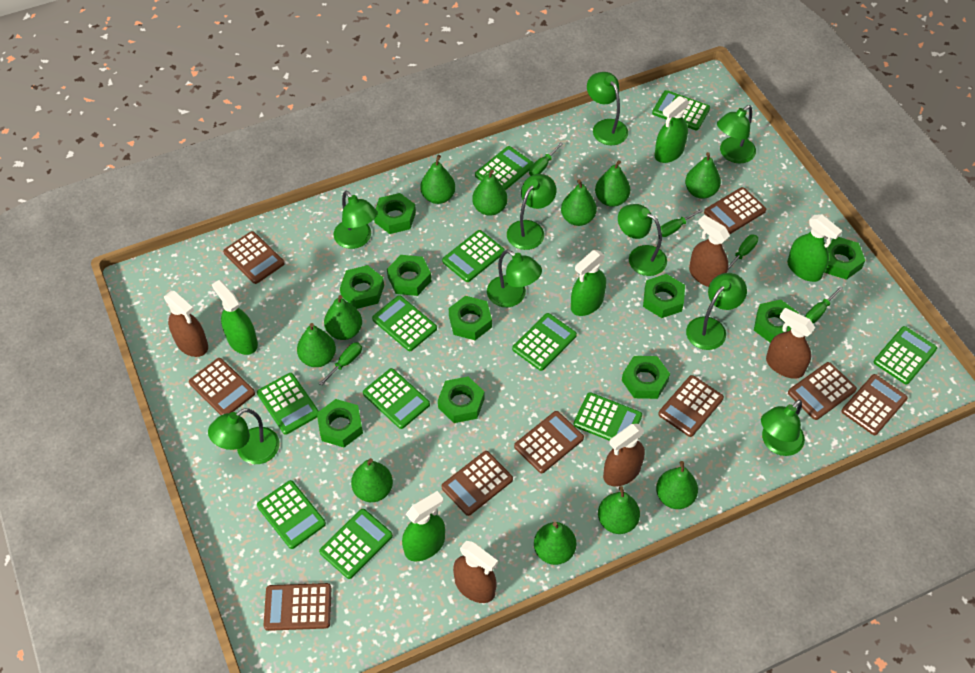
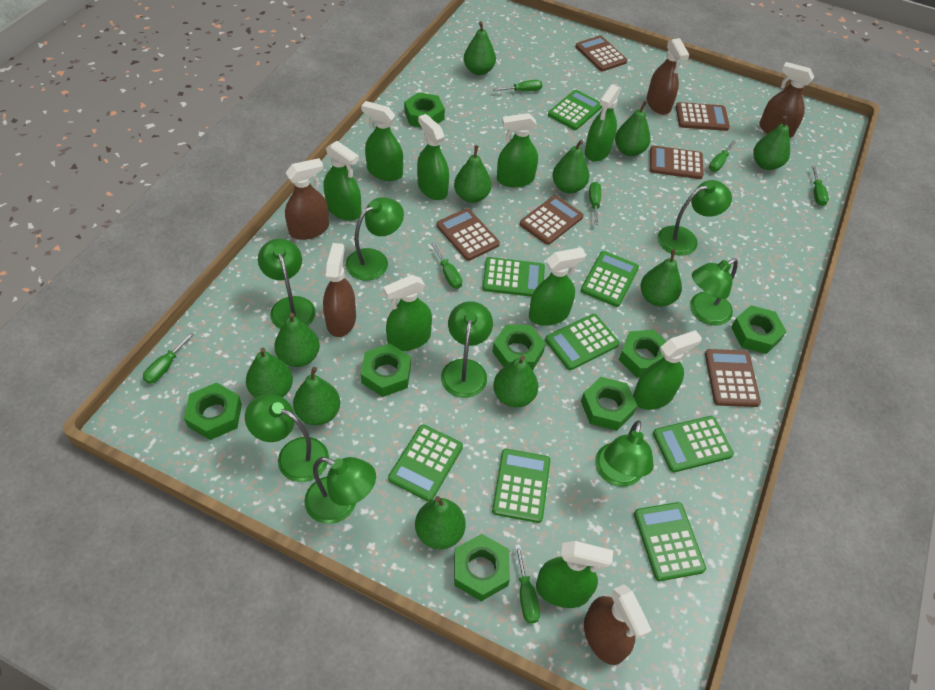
brown calculator: 9 -> 6
green calculator: 11 -> 8
green lamp: 9 -> 8
green nut: 10 -> 8
green screwdriver: 5 -> 7
green spray bottle: 5 -> 9

